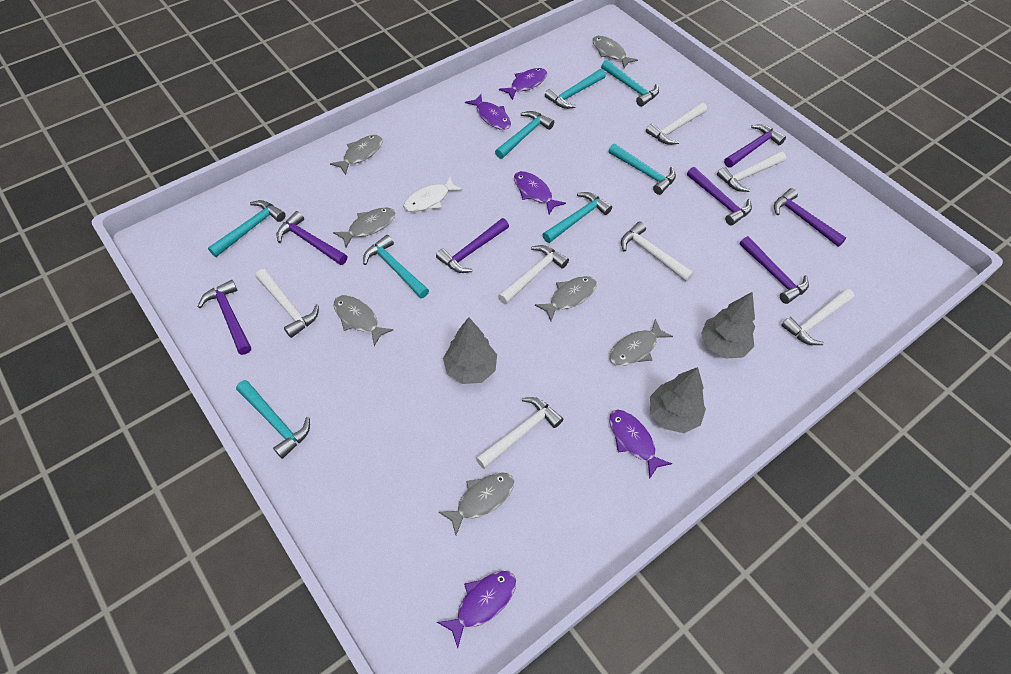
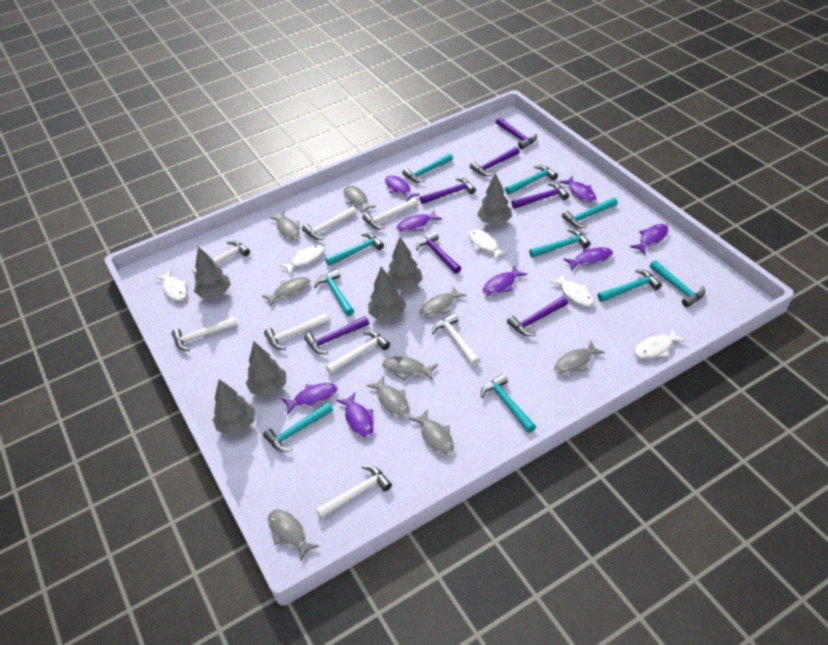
grey fish: 7 -> 9
grey tree: 3 -> 6
purple fish: 5 -> 8
turquoise hammer: 8 -> 10
white fish: 1 -> 5
white hammer: 7 -> 8

